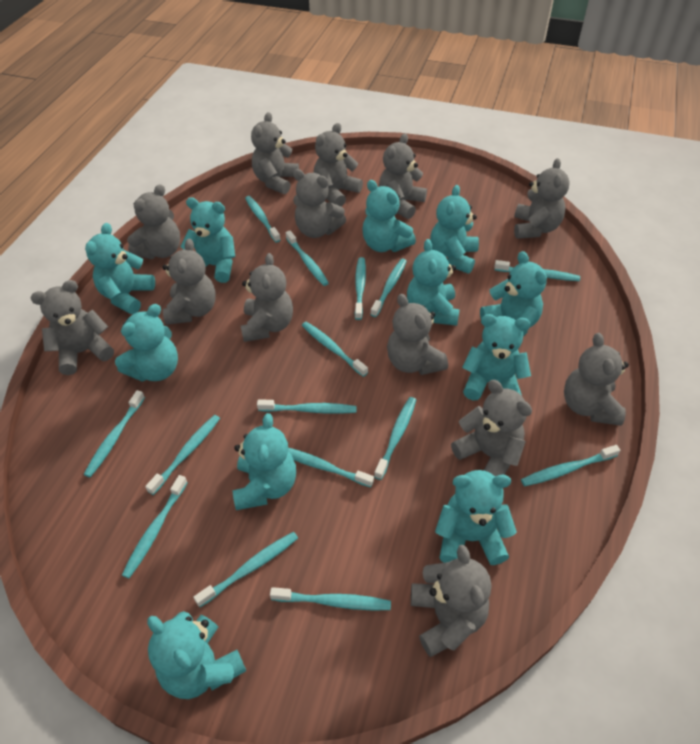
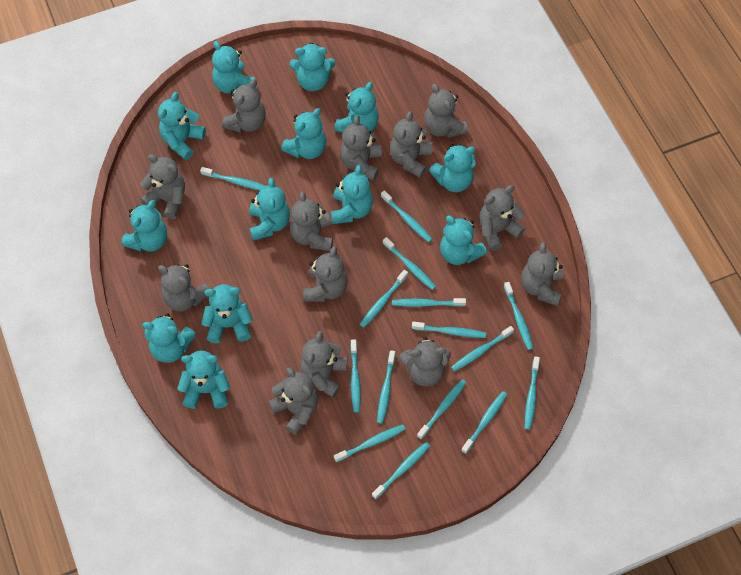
turquoise teddy bear: 11 -> 13

